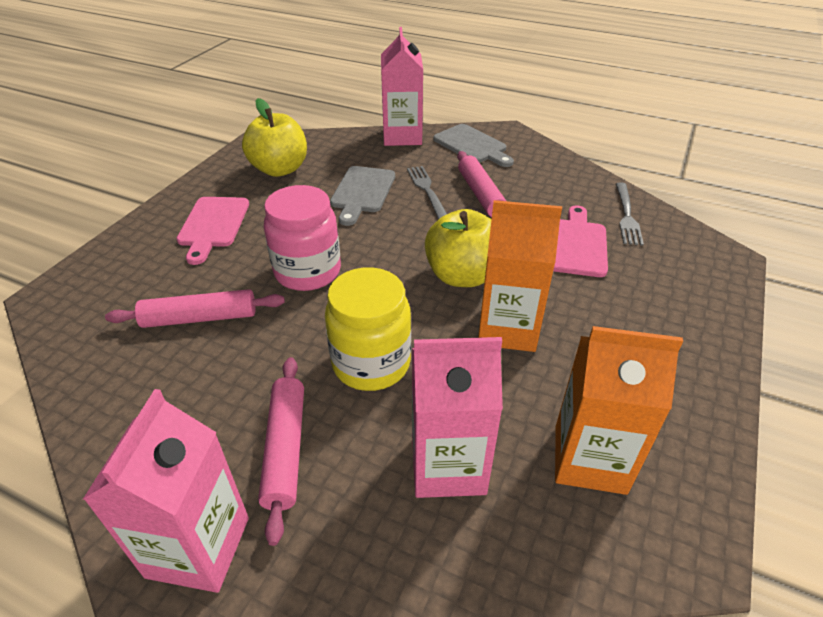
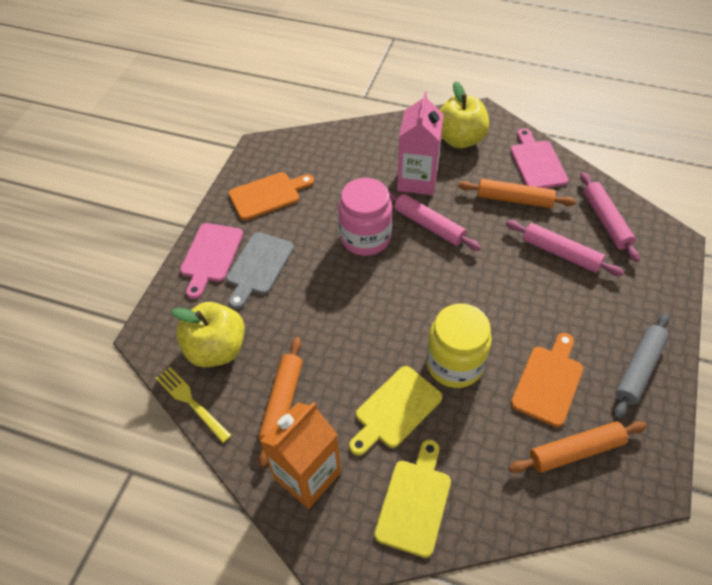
grey cutting board: 2 -> 1
grey fork: 2 -> 0
grey rolling pin: 0 -> 1
orange carton: 2 -> 1
orange cutting board: 0 -> 2
orange rolling pin: 0 -> 3
pink carton: 3 -> 1
yellow cutting board: 0 -> 2
yellow fork: 0 -> 1

